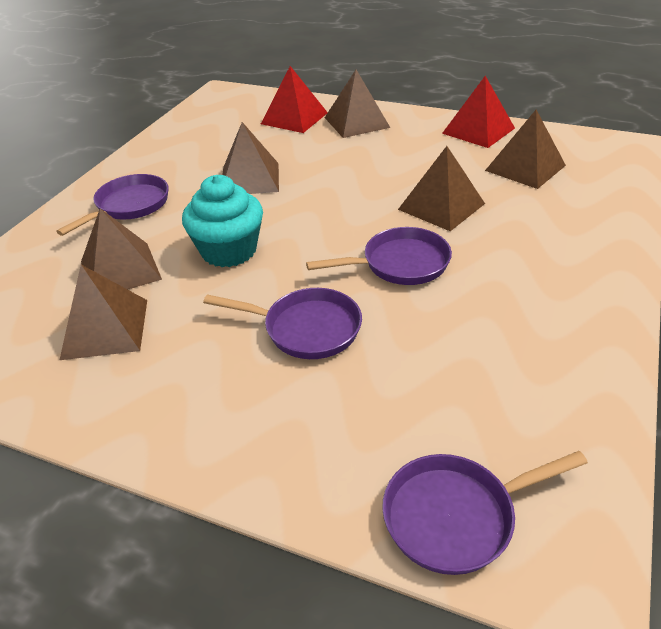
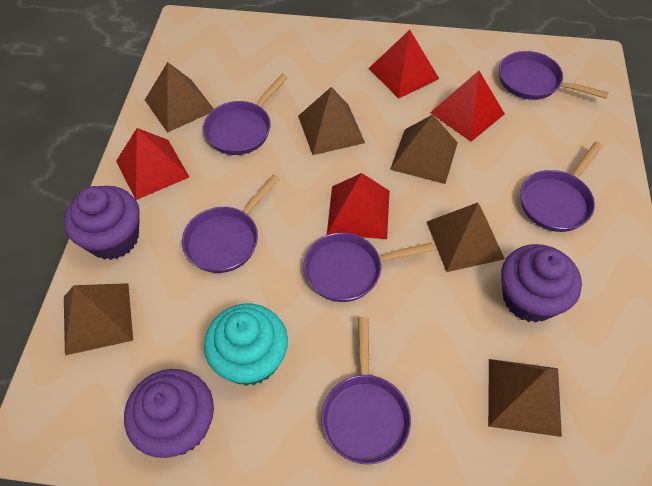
purple cupcake: 0 -> 3
purple pan: 4 -> 6
red pyramid: 2 -> 4

